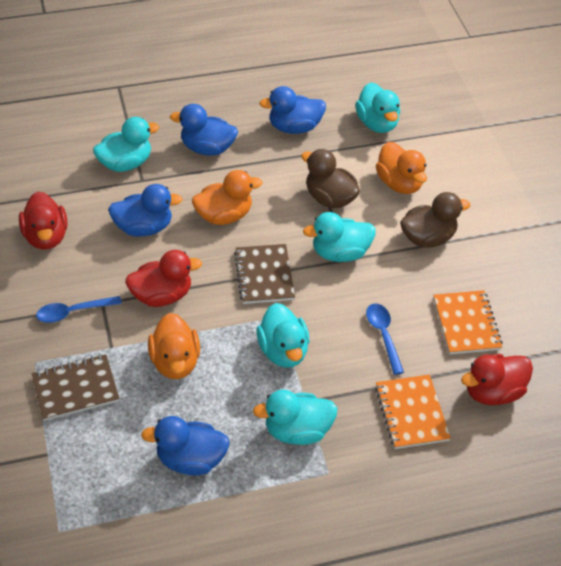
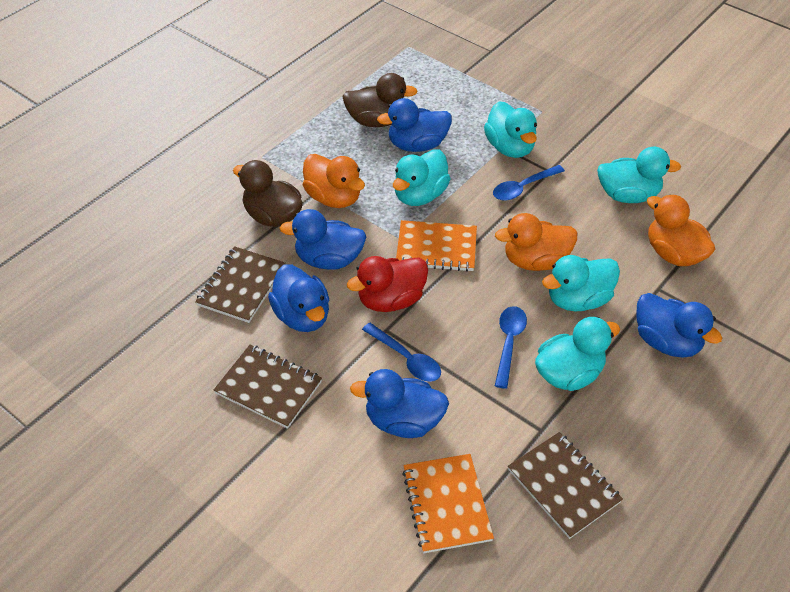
blue duck: 4 -> 5
blue spoon: 2 -> 3
brown notebook: 2 -> 3
red duck: 3 -> 1

